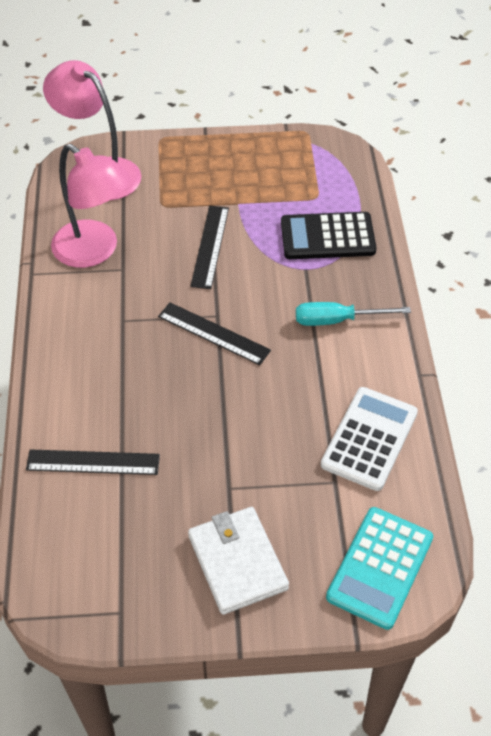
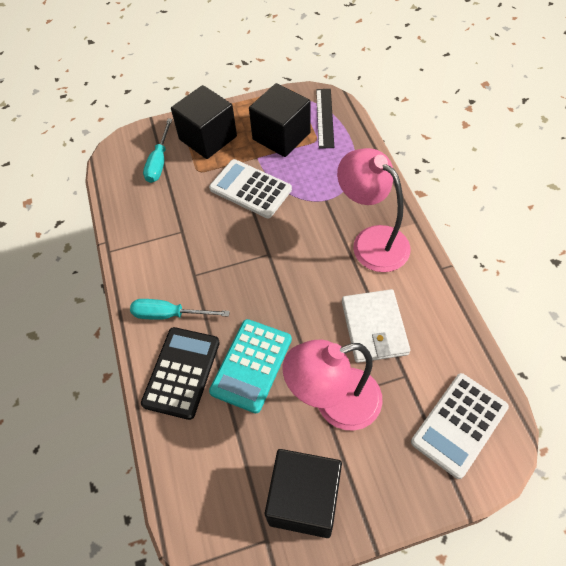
black cube: 0 -> 3
black ruler: 3 -> 1
turquoise screwdriver: 1 -> 2
white calculator: 1 -> 2

